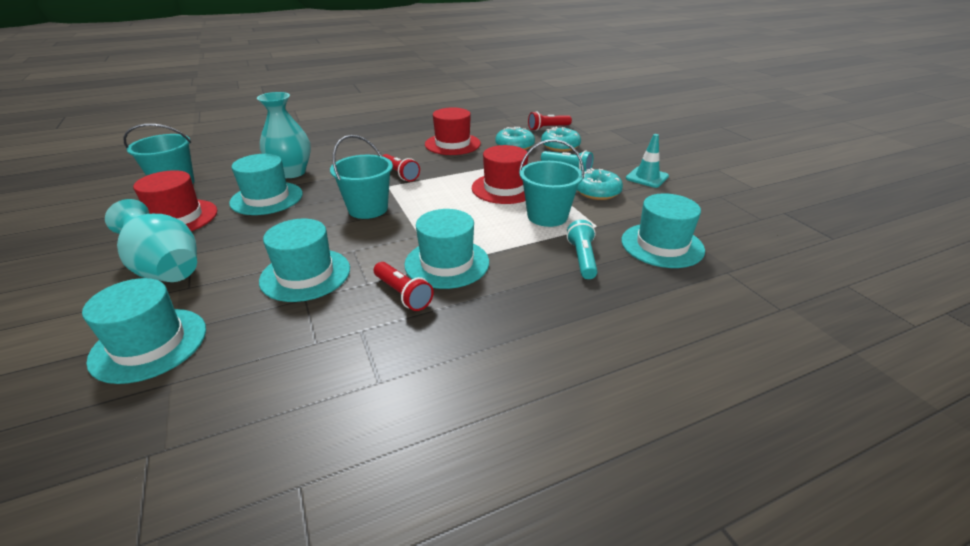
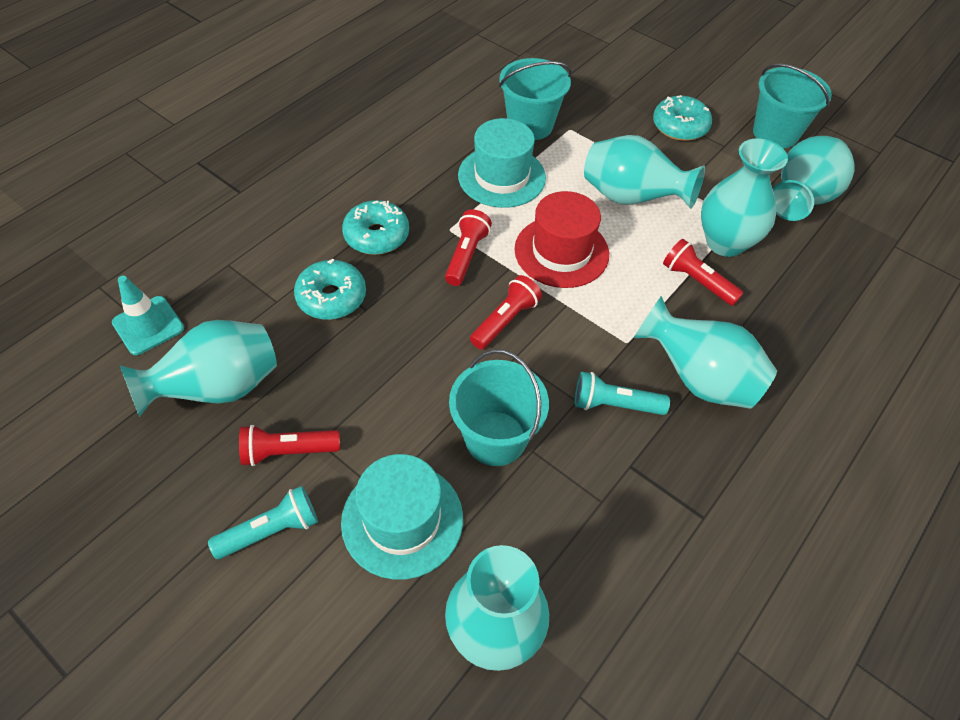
red flashlight: 3 -> 4
red hat: 3 -> 1
turquoise hat: 5 -> 2
turquoise vase: 2 -> 6

